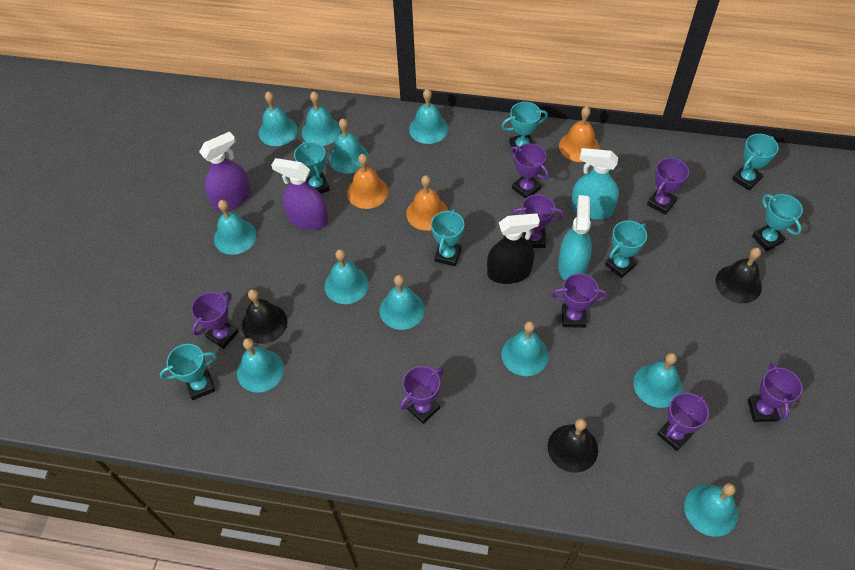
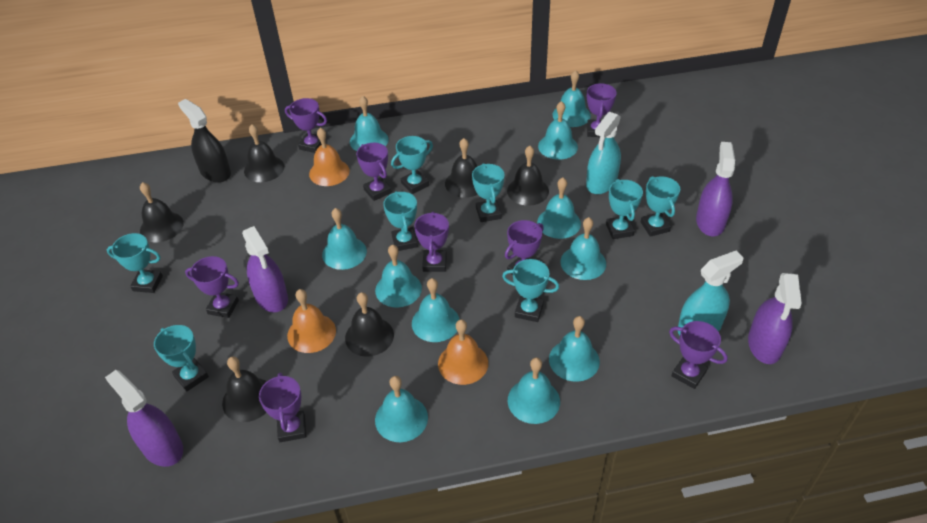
black bell: 3 -> 6
purple spray bottle: 2 -> 4
turquoise trophy: 7 -> 8

